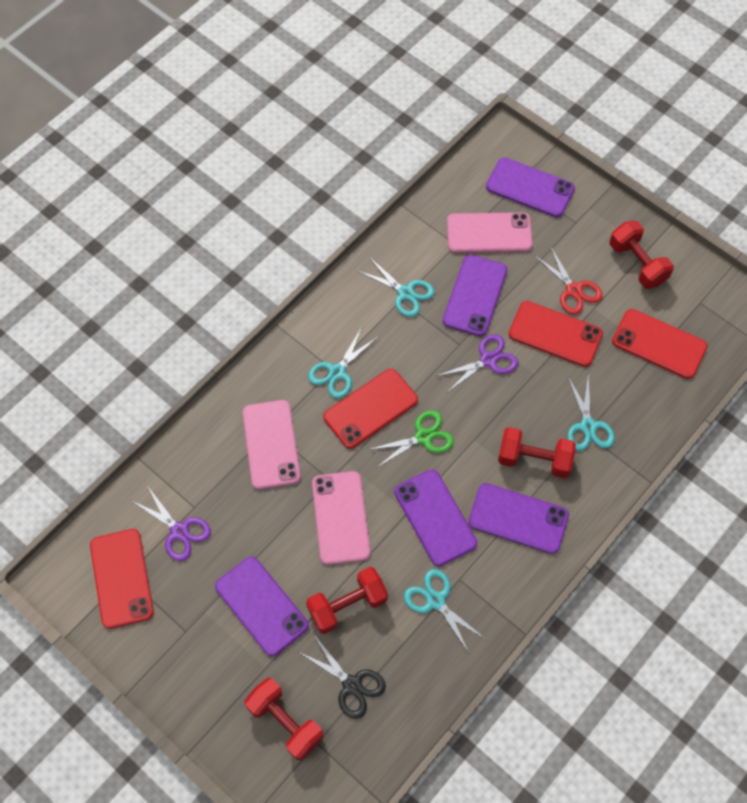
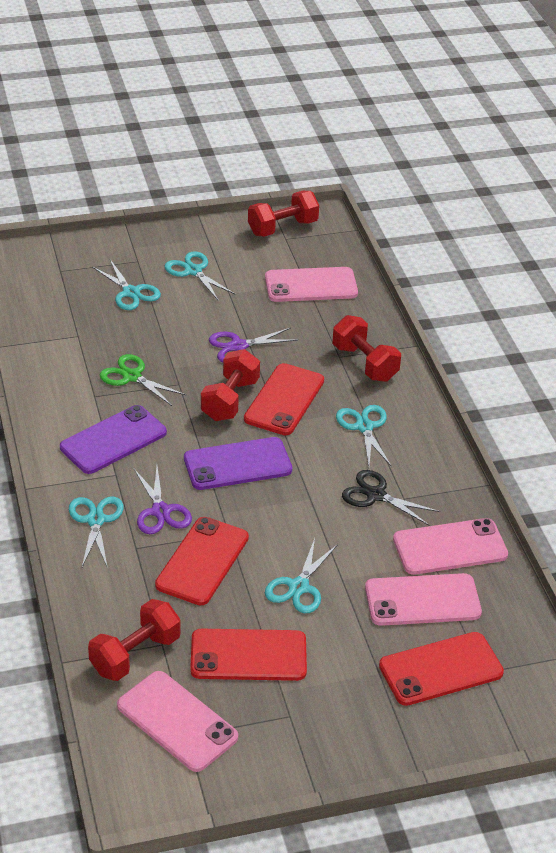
pink phone: 3 -> 4
purple phone: 5 -> 2
red scissors: 1 -> 0
turquoise scissors: 4 -> 5

